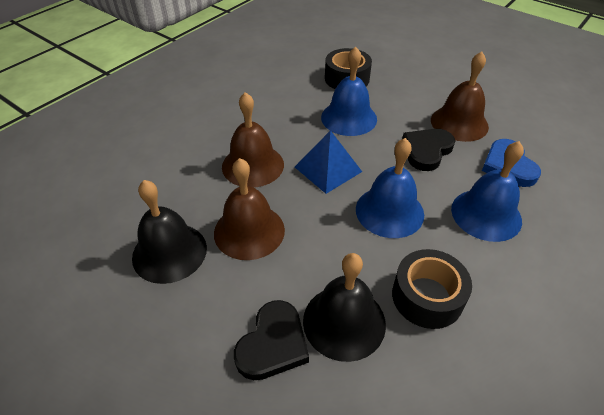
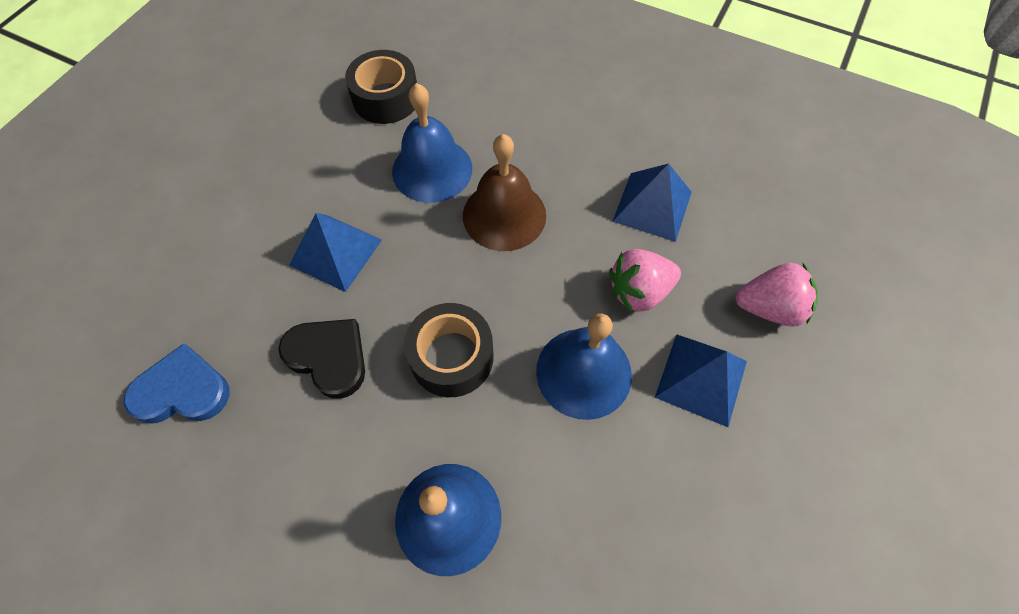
black bell: 2 -> 0
black heart: 2 -> 1
blue pyramid: 1 -> 3
brown bell: 3 -> 1
pink strawberry: 0 -> 2

